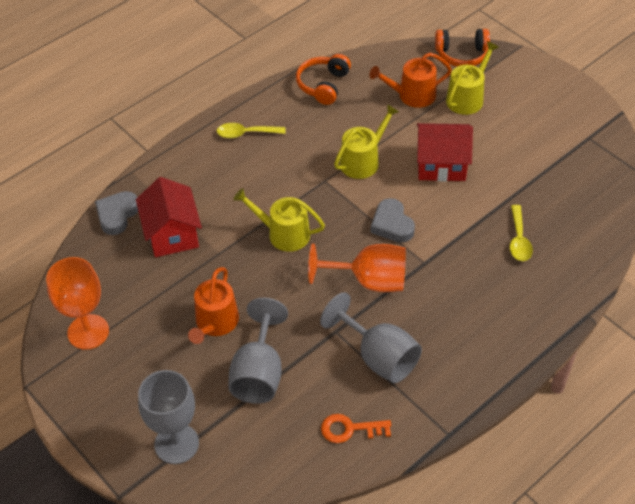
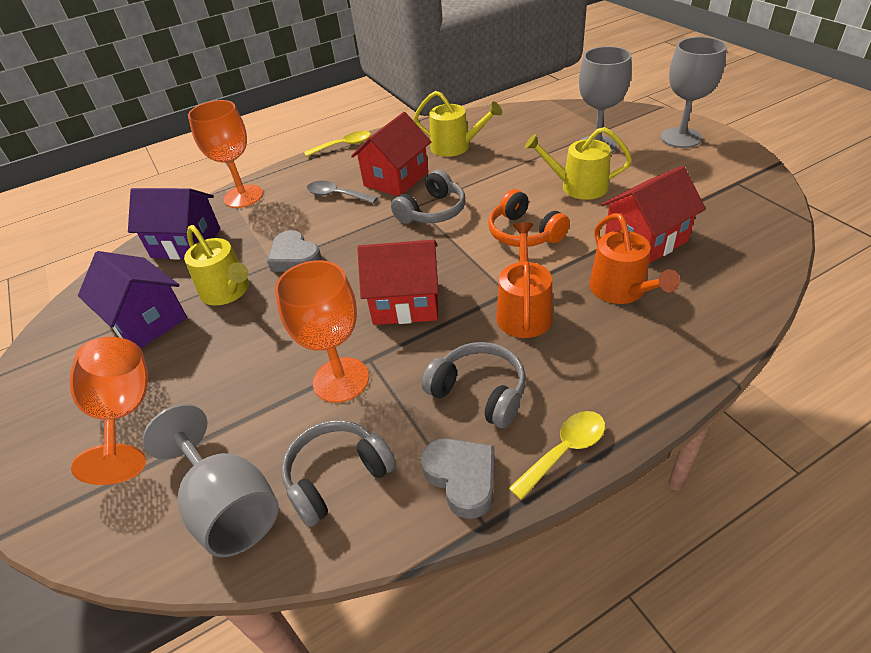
grey headphones: 0 -> 3
grey spoon: 0 -> 1
orange goblet: 2 -> 3
orange headphones: 2 -> 1
orange key: 1 -> 0
purple house: 0 -> 2
red house: 2 -> 3

